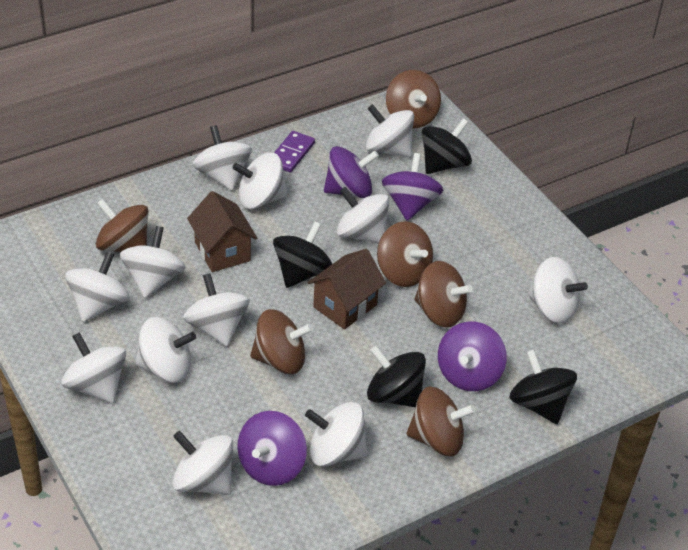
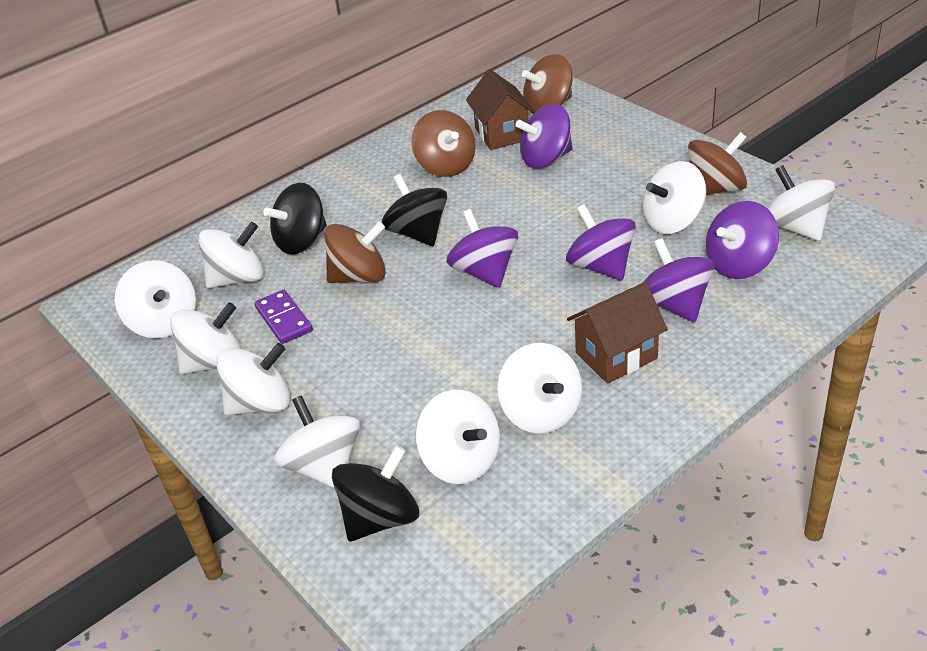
black spinning top: 4 -> 3
brown spinning top: 6 -> 4
purple spinning top: 4 -> 5
white spinning top: 12 -> 9

